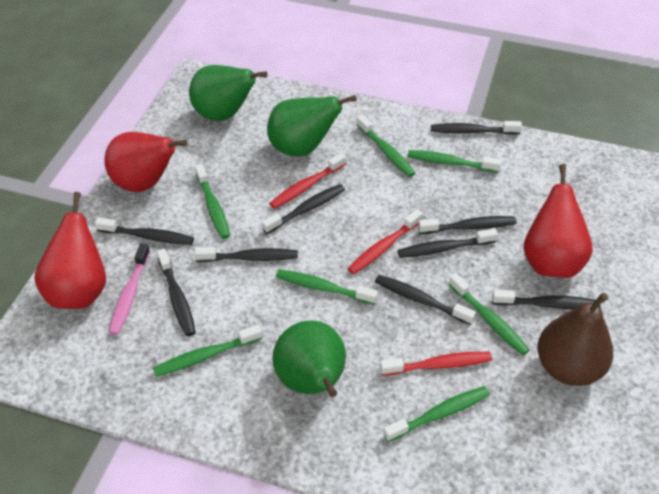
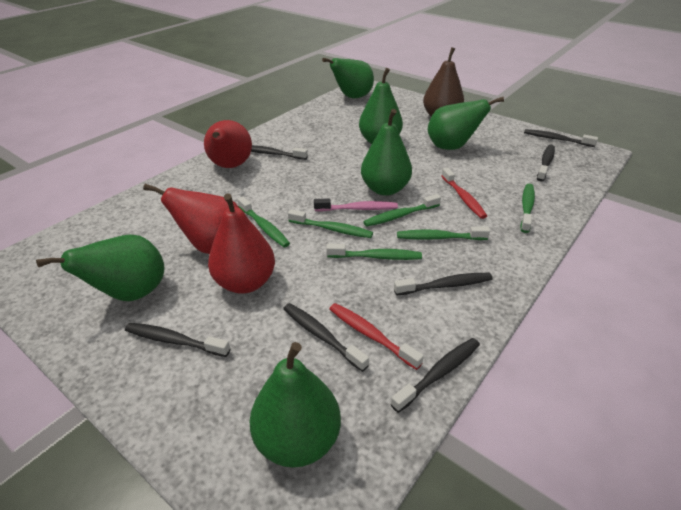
black toothbrush: 9 -> 7
green pear: 3 -> 6
green toothbrush: 7 -> 6
red toothbrush: 3 -> 2

